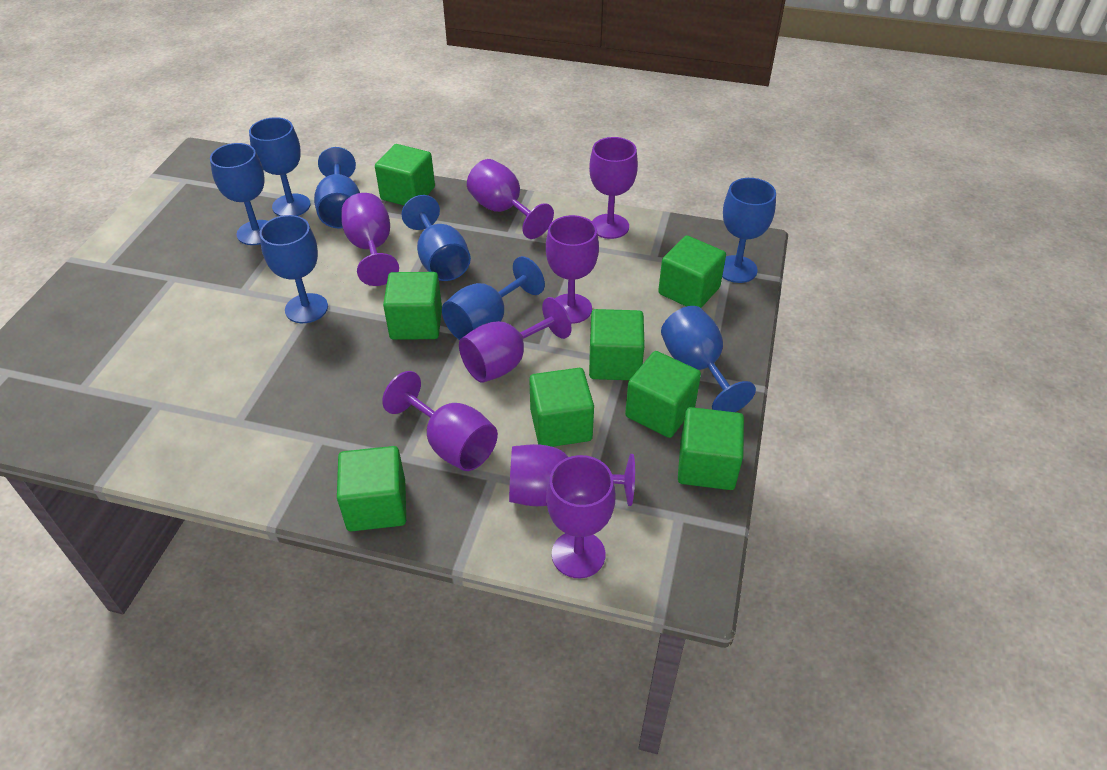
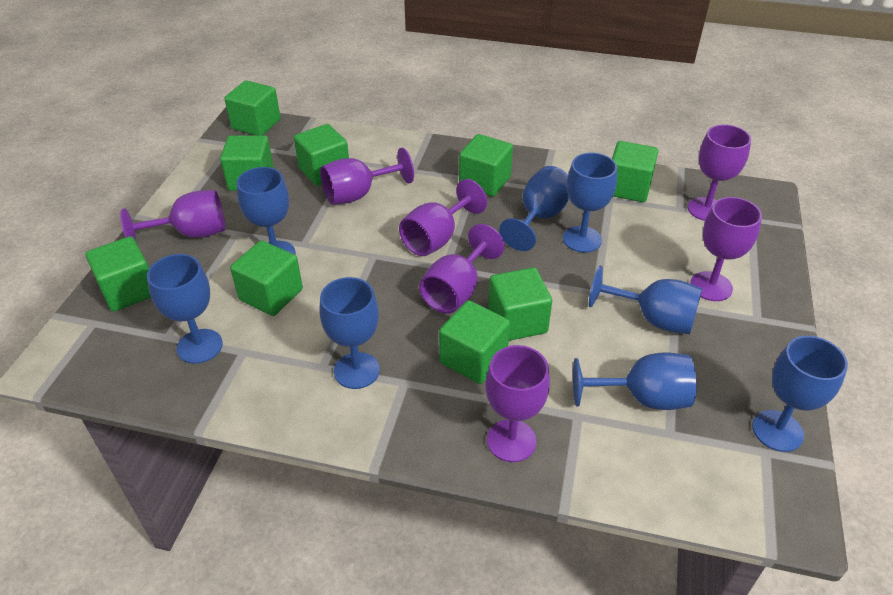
green cube: 8 -> 9
purple goblet: 8 -> 7

